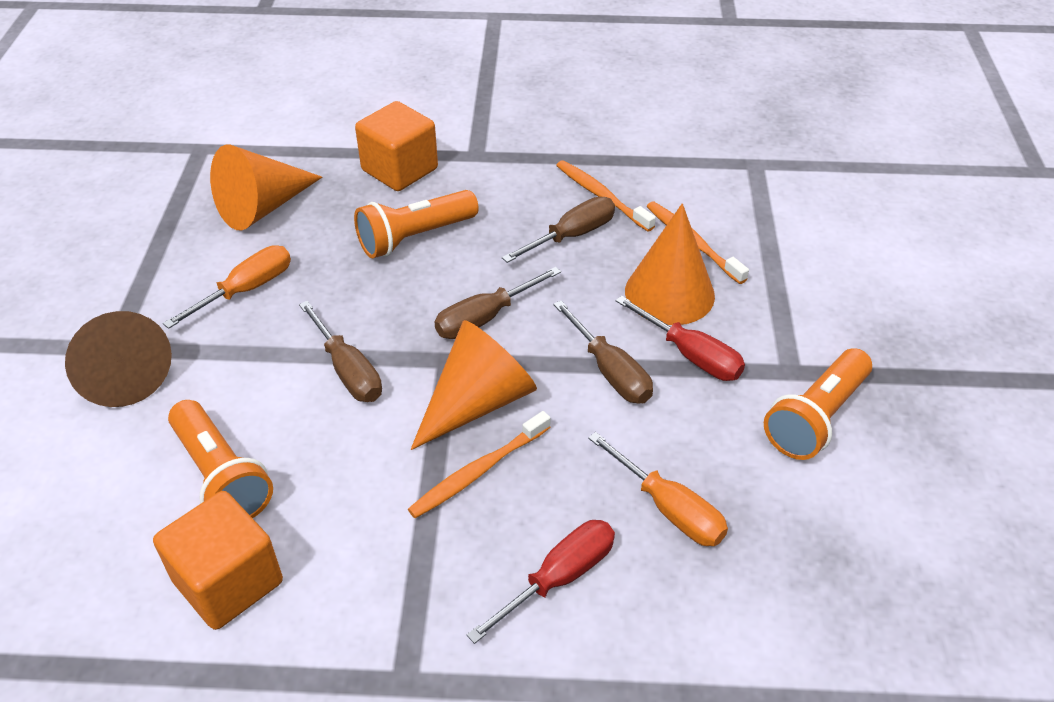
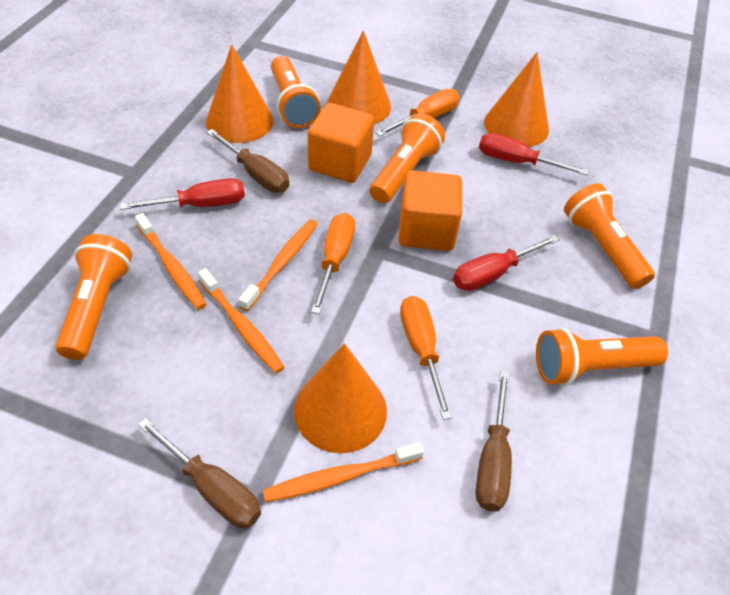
brown cone: 1 -> 0
brown screwdriver: 4 -> 3
orange cone: 3 -> 4
orange flashlight: 3 -> 5
orange screwdriver: 2 -> 3
orange toothbrush: 3 -> 4
red screwdriver: 2 -> 3

